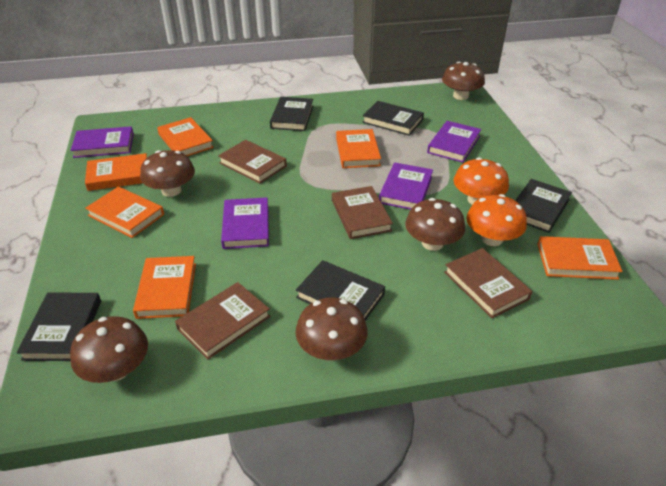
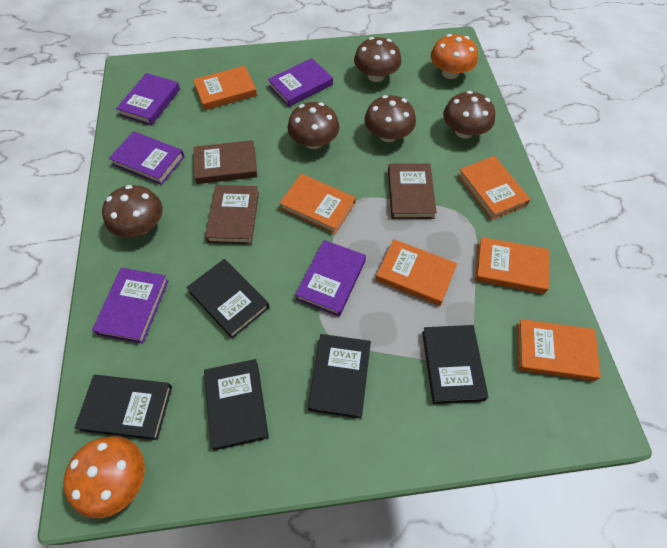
brown book: 4 -> 3
purple book: 4 -> 5

